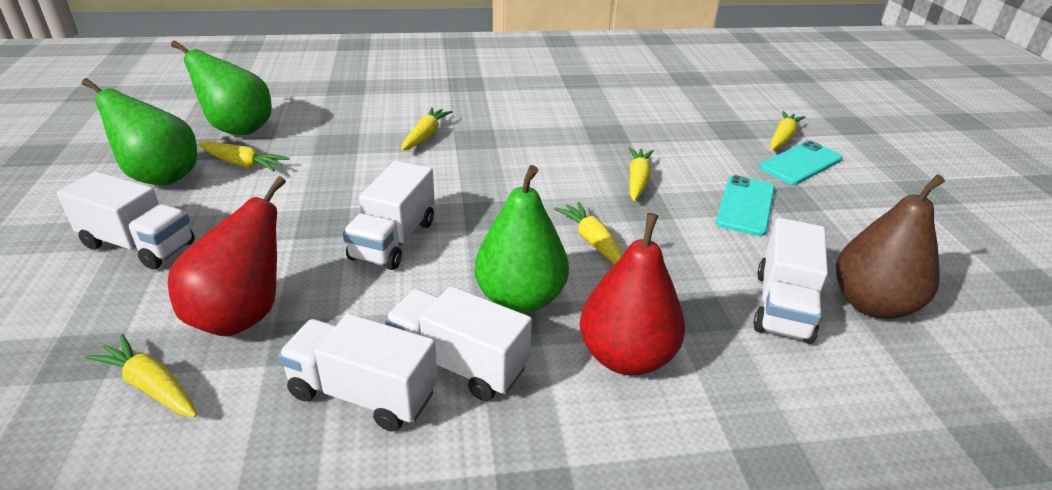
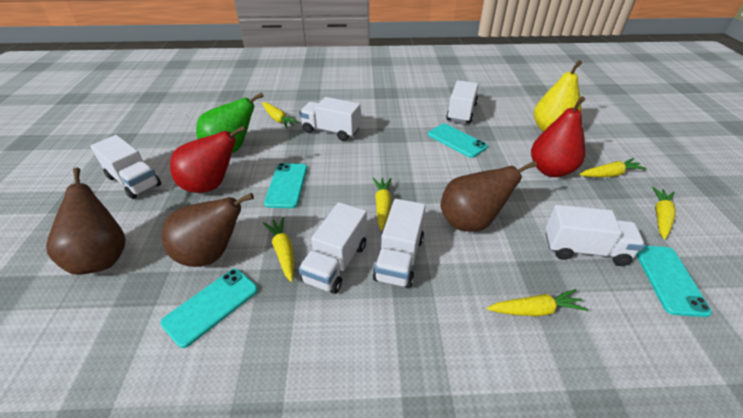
brown pear: 1 -> 3
green pear: 3 -> 1
turquoise phone: 2 -> 4
white truck: 5 -> 6
yellow pear: 0 -> 1

